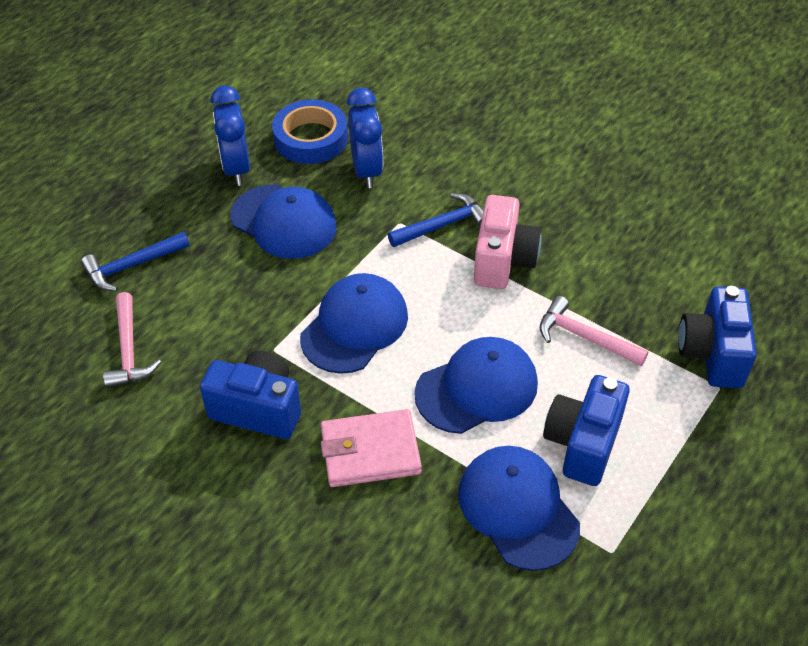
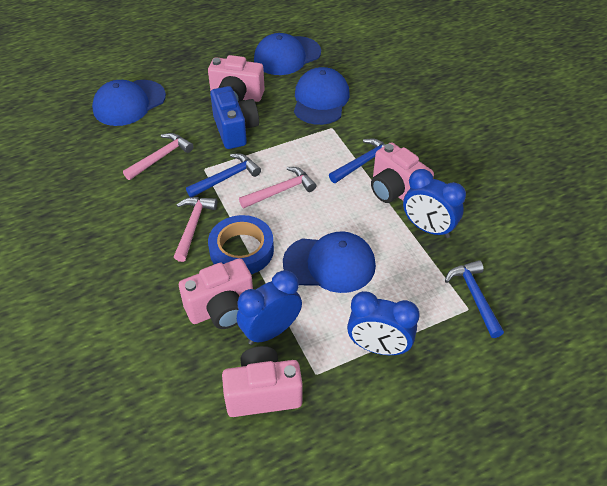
blue camera: 3 -> 1
blue clock: 2 -> 3
blue hammer: 2 -> 3
pink camera: 1 -> 4
pink hammer: 2 -> 3
pink wallet: 1 -> 0

